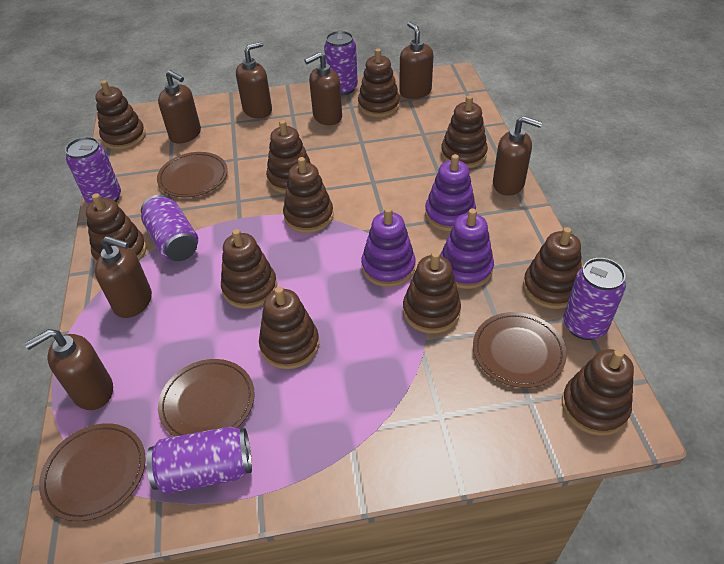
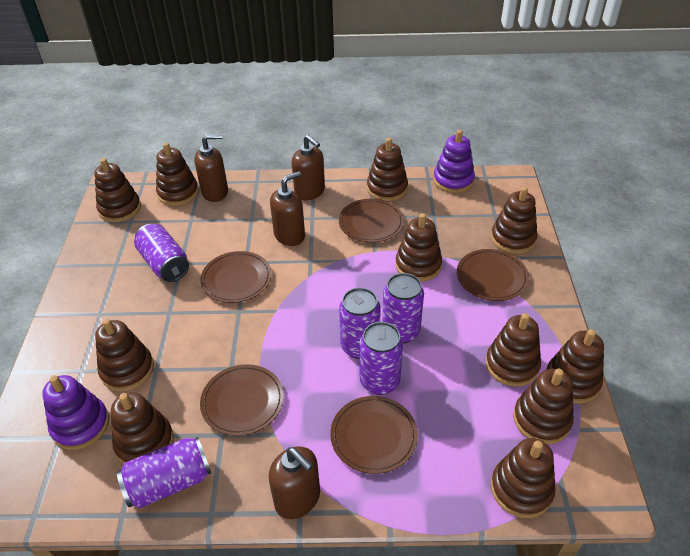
brown plate: 4 -> 5
brown soap dispenser: 7 -> 4
purple stacking toy: 3 -> 2

